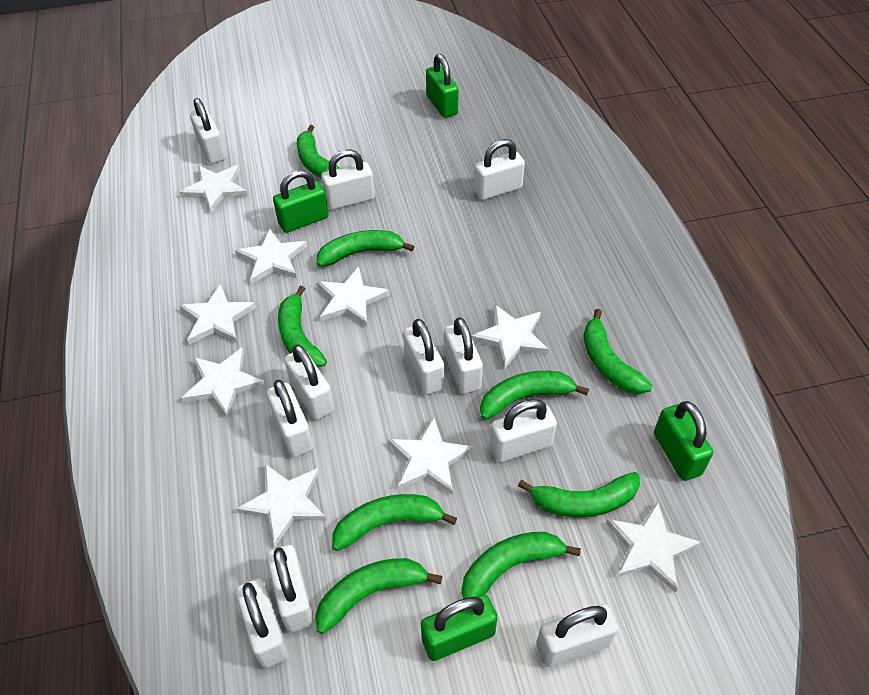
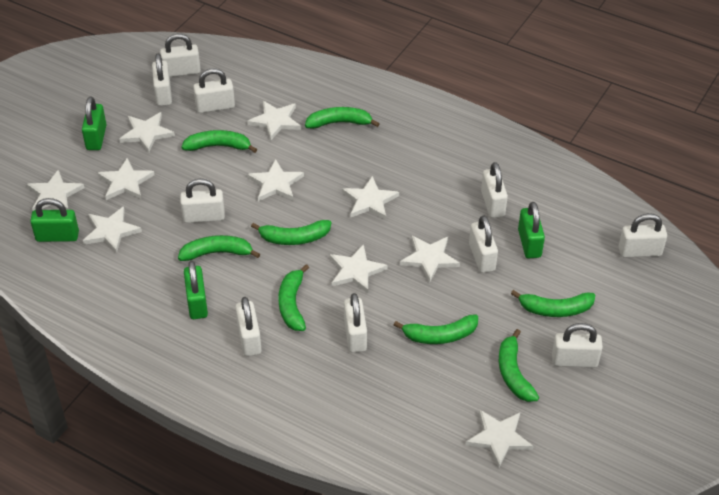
green banana: 9 -> 8
white padlock: 11 -> 10
white star: 9 -> 10

